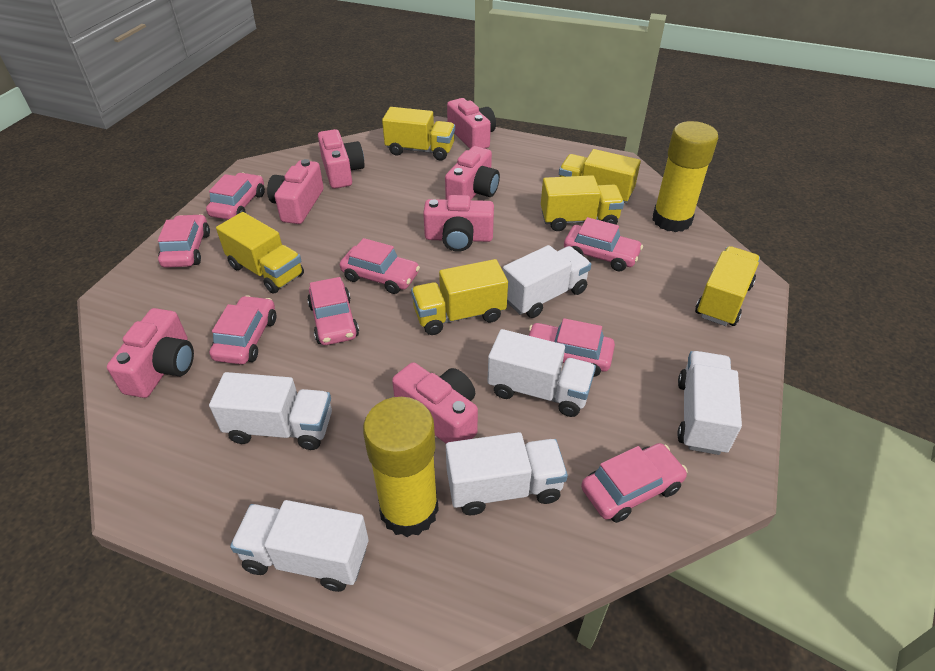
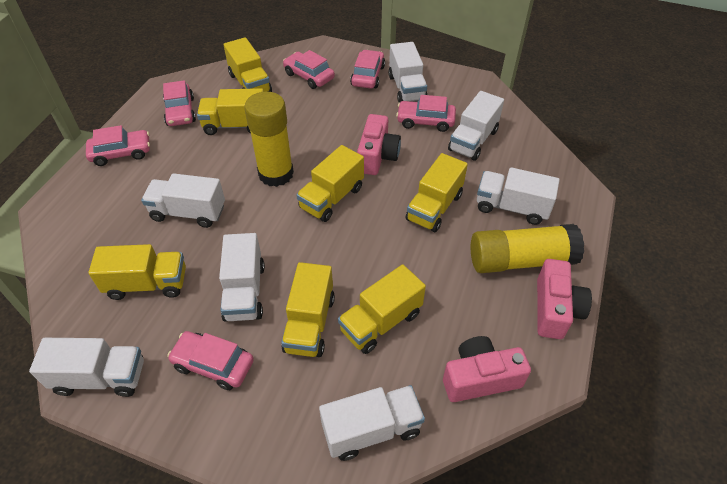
pink camera: 7 -> 3
pink car: 8 -> 6
white truck: 6 -> 7
yellow truck: 6 -> 7

